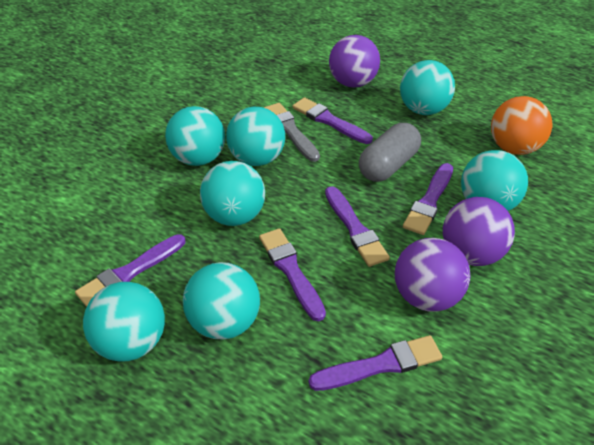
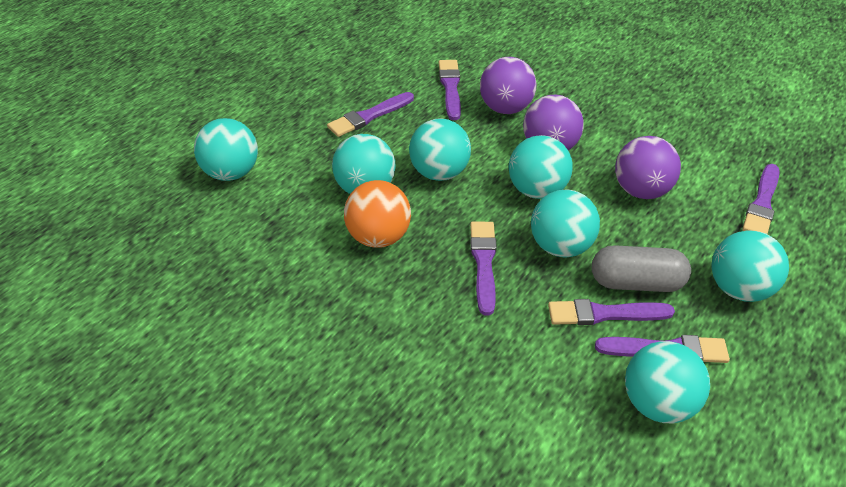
grey brush: 1 -> 0

